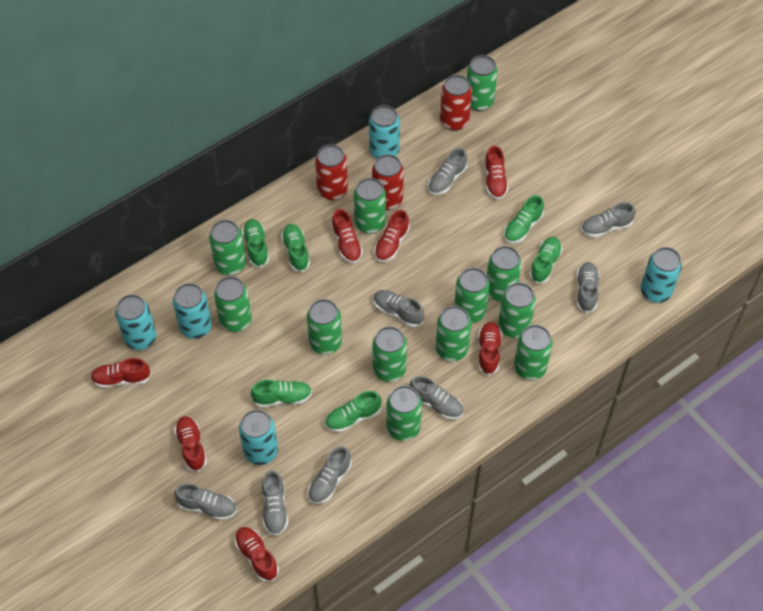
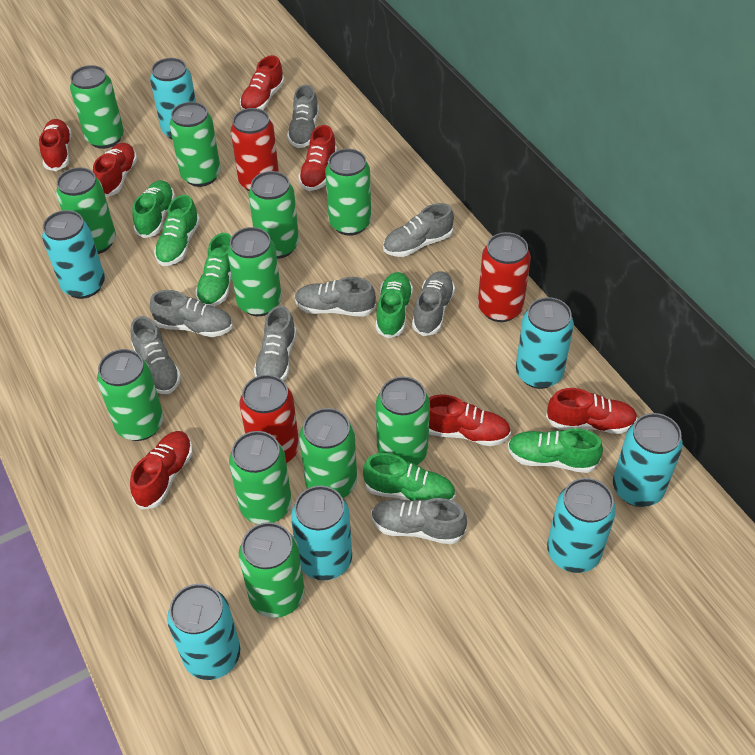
green can: 12 -> 11
turquoise can: 5 -> 7

